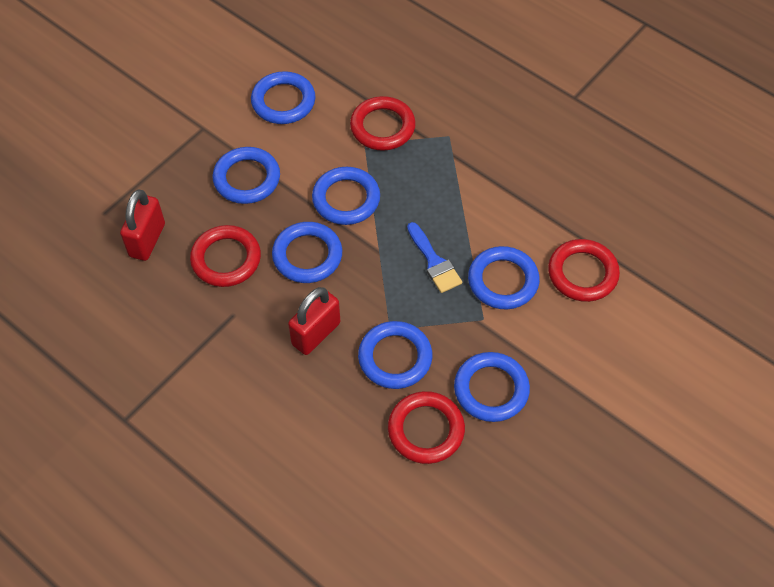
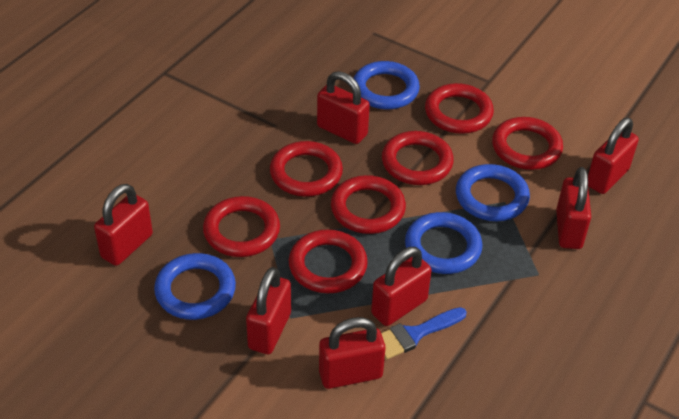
blue ring: 7 -> 4
red padlock: 2 -> 7
red ring: 4 -> 7

